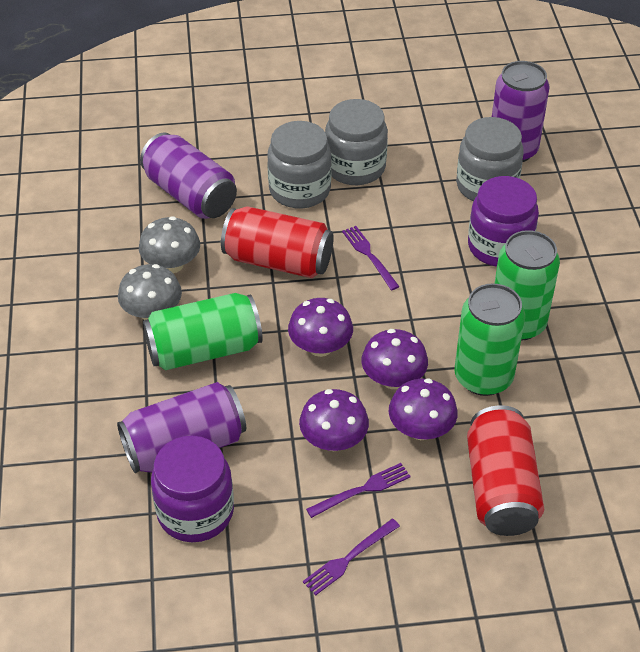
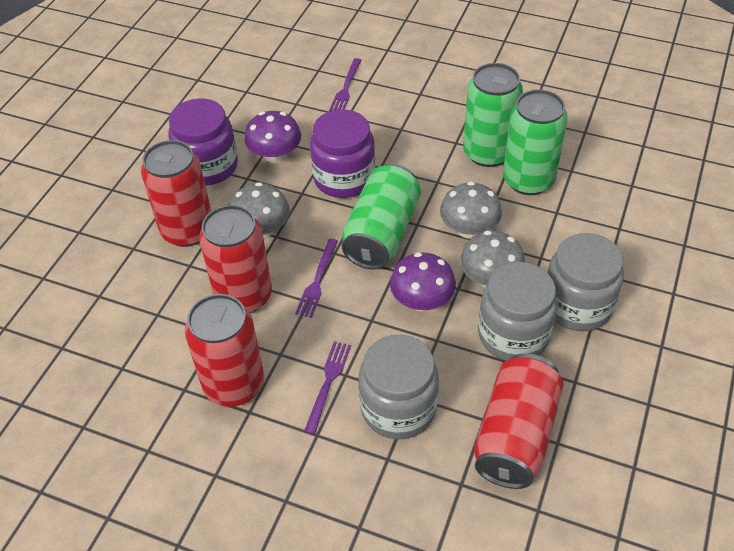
grey mushroom: 2 -> 3
purple can: 3 -> 0
purple mushroom: 4 -> 2
red can: 2 -> 4

